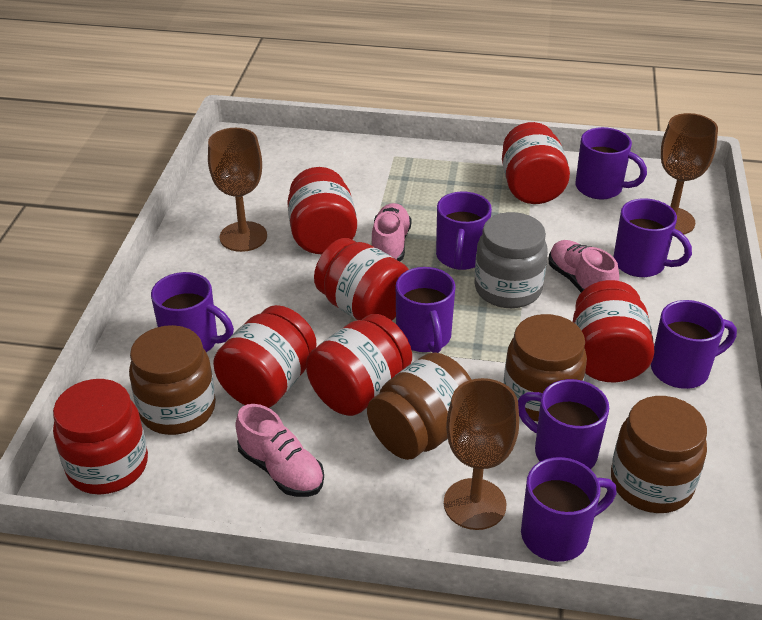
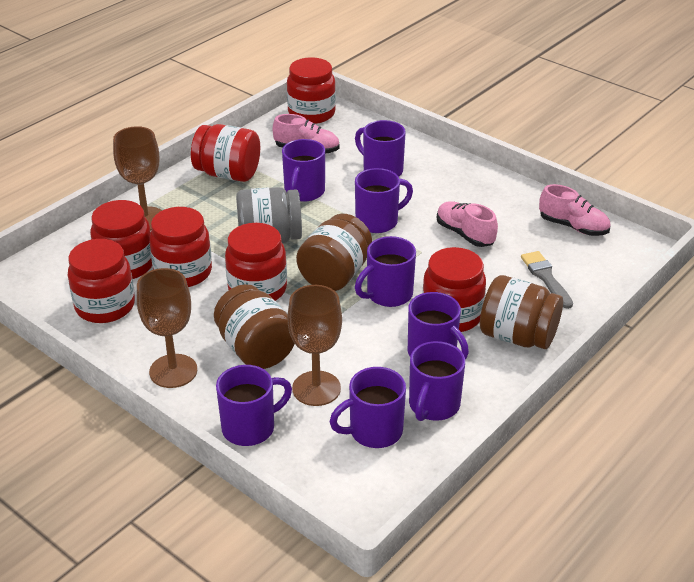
brown jar: 4 -> 3
grey brush: 0 -> 1

